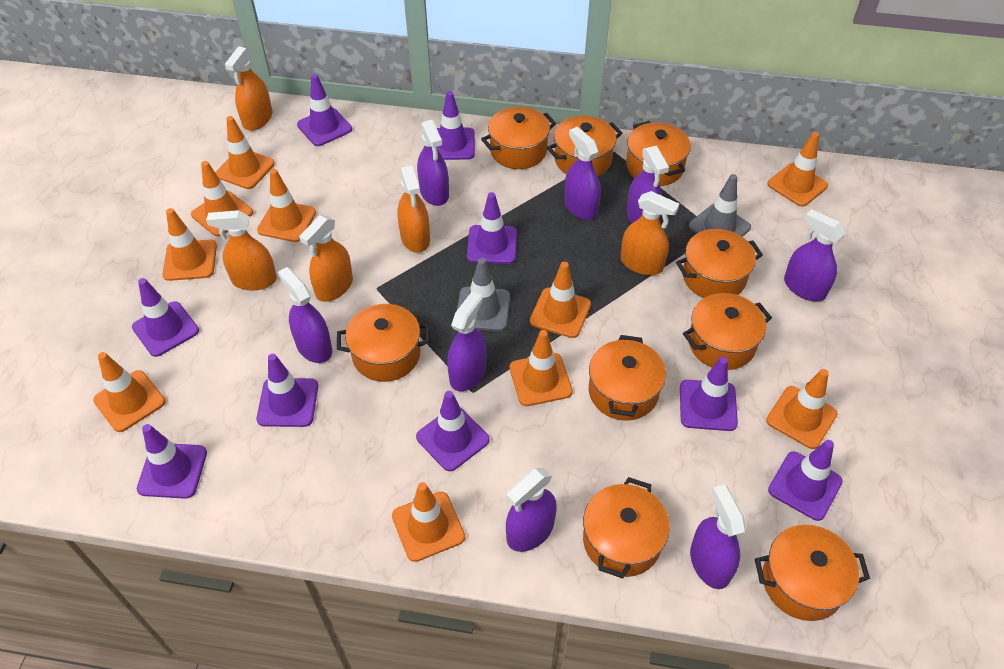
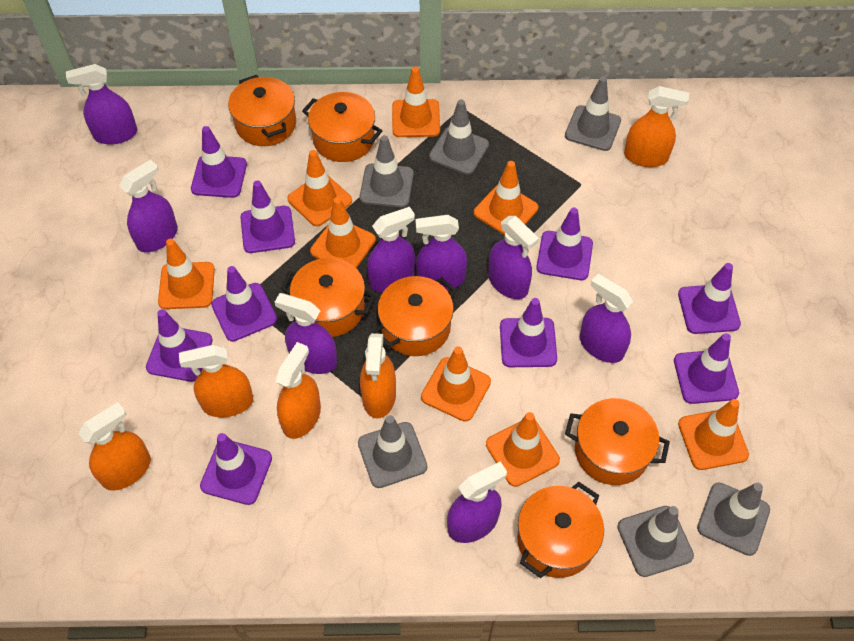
grey traffic cone: 2 -> 6
orange pot: 9 -> 6
orange traffic cone: 10 -> 8

